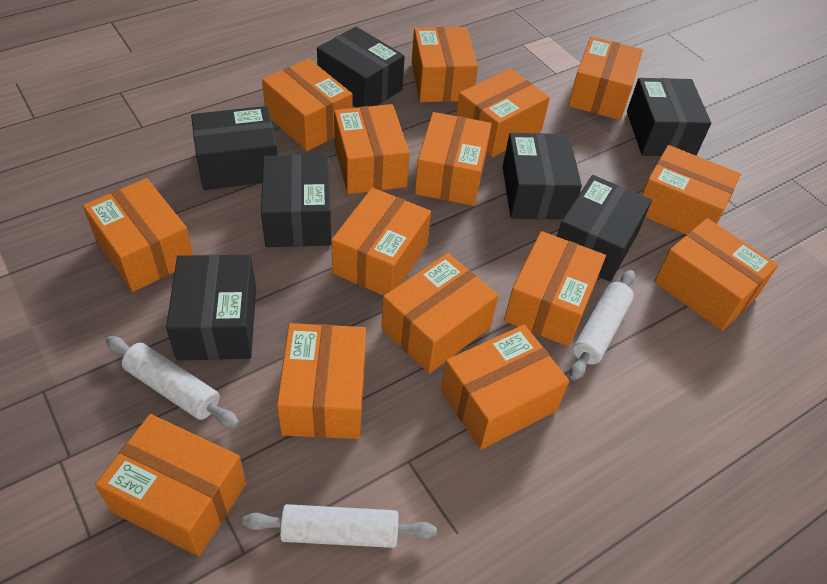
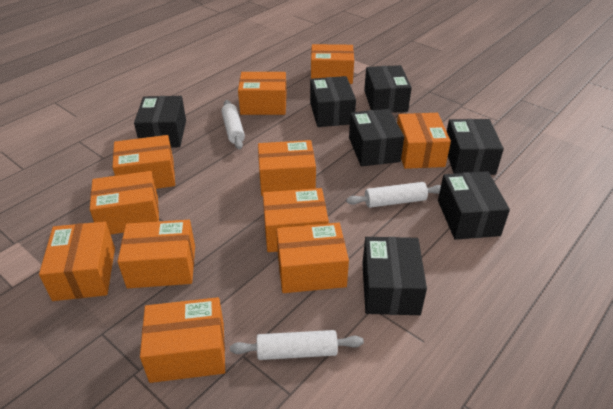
orange box: 15 -> 11

